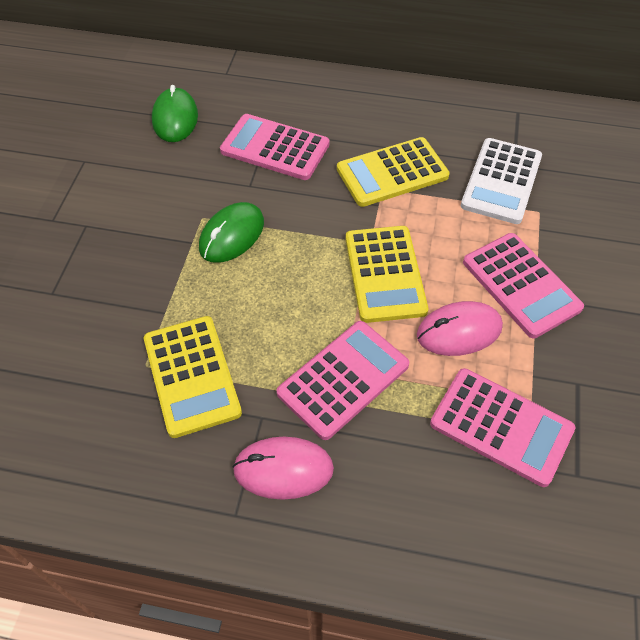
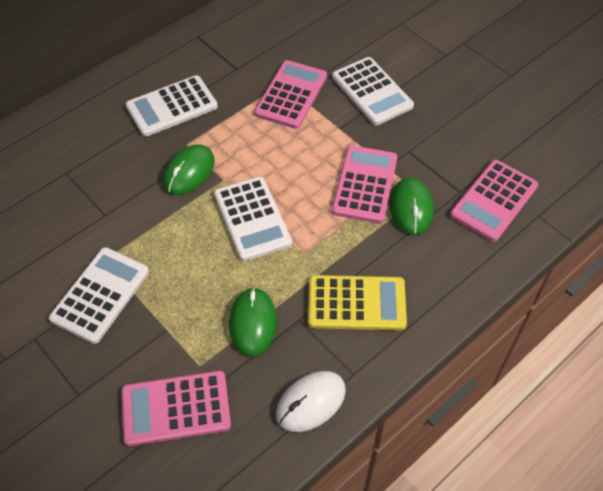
green mouse: 2 -> 3
pink mouse: 2 -> 0
white calculator: 1 -> 4
white mouse: 0 -> 1
yellow calculator: 3 -> 1

